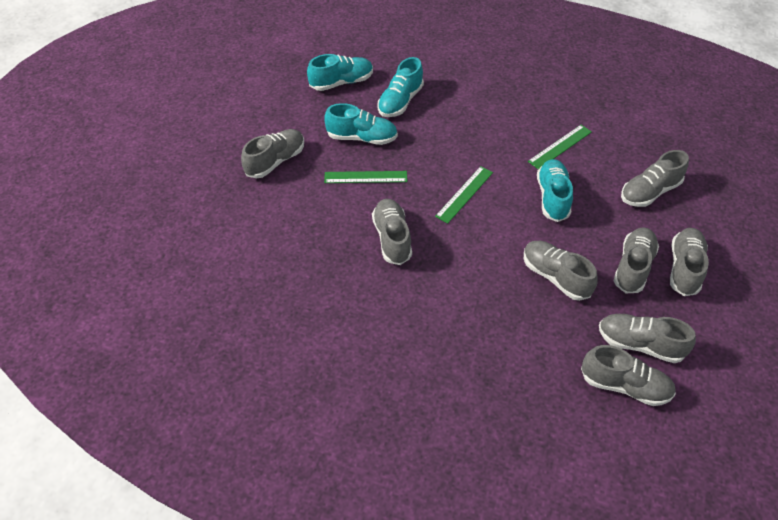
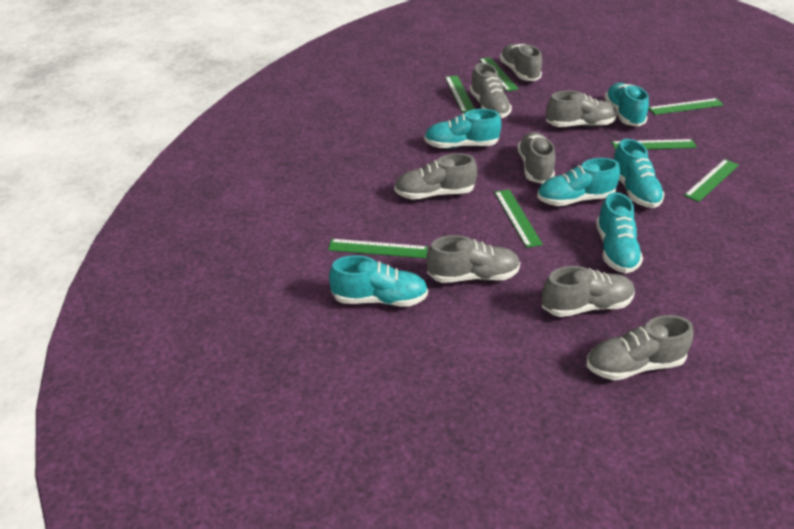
green ruler: 3 -> 7
turquoise shoe: 4 -> 6

